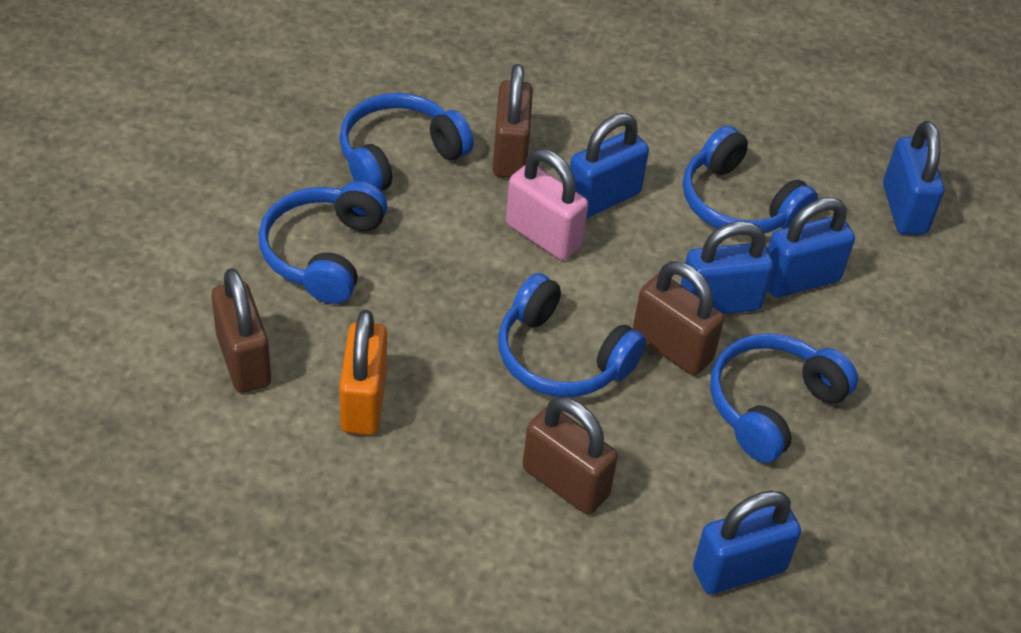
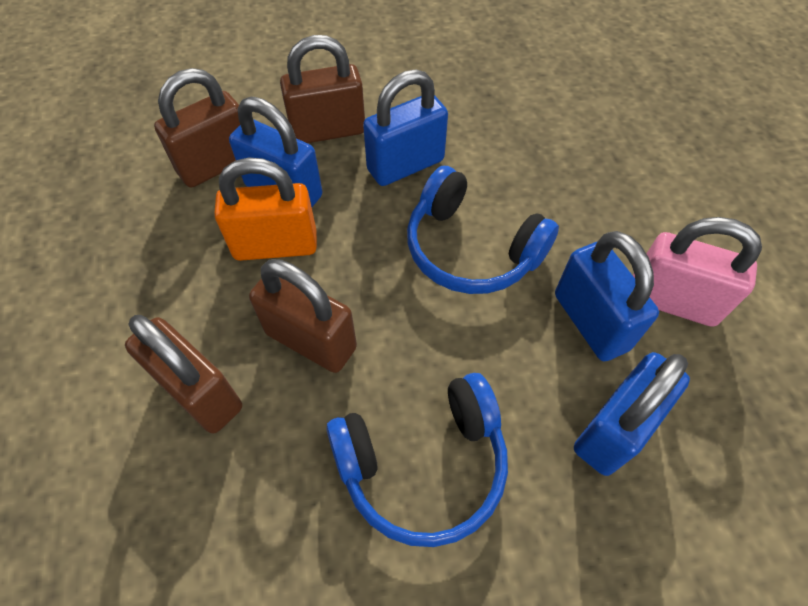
blue headphones: 5 -> 2
blue padlock: 5 -> 4

